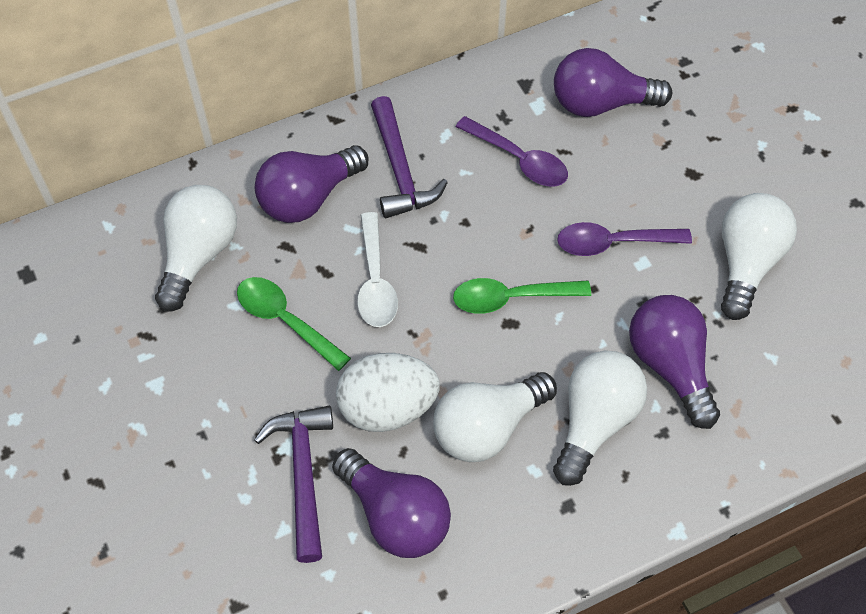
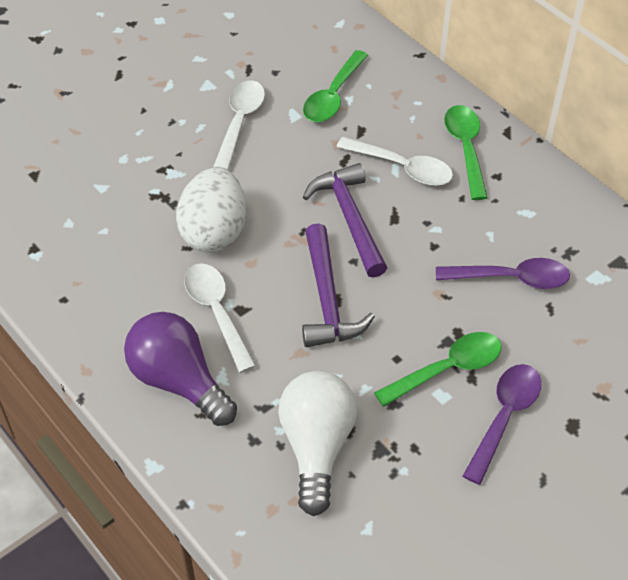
green spoon: 2 -> 3
purple light bulb: 4 -> 1
white light bulb: 4 -> 1
white spoon: 1 -> 3

